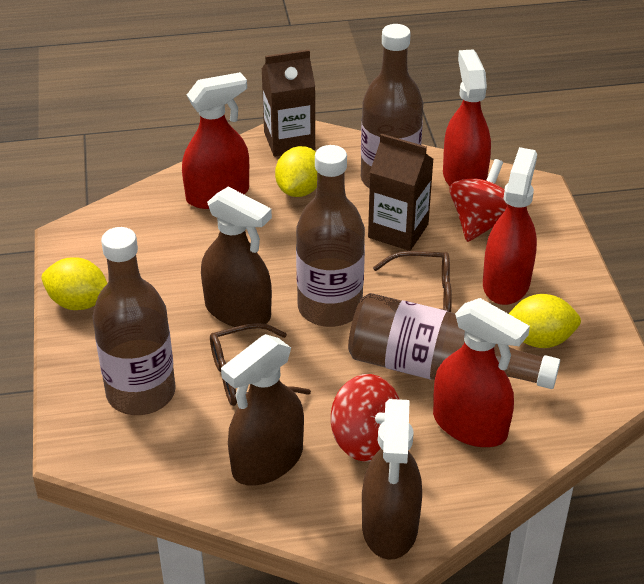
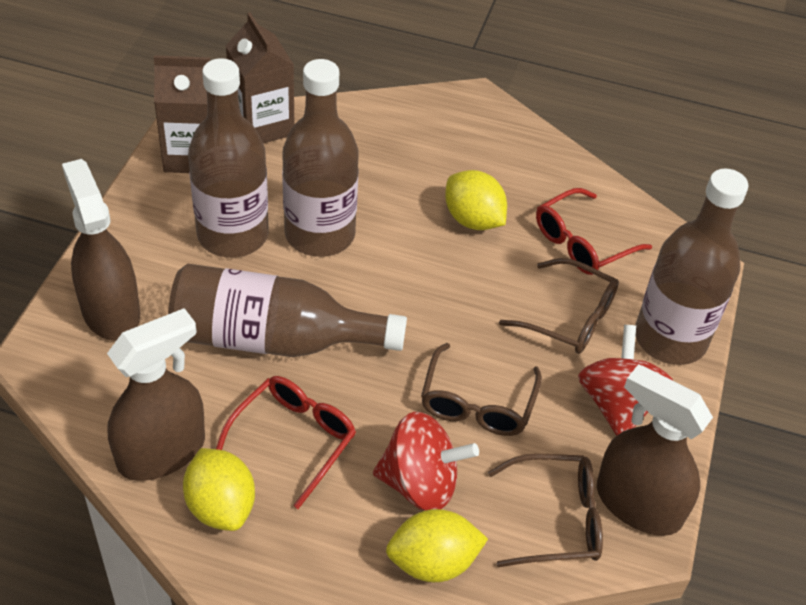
brown glasses: 2 -> 3
red glasses: 0 -> 2
red spray bottle: 4 -> 0

